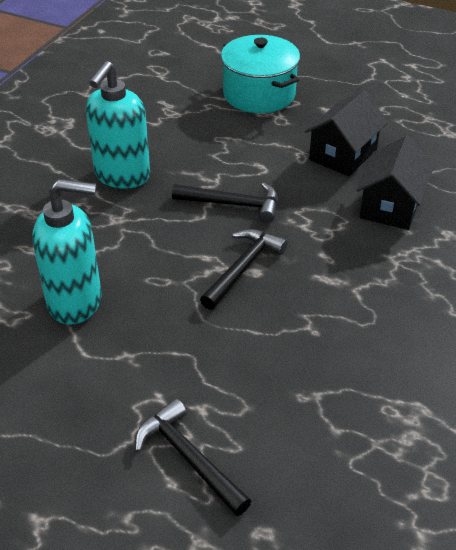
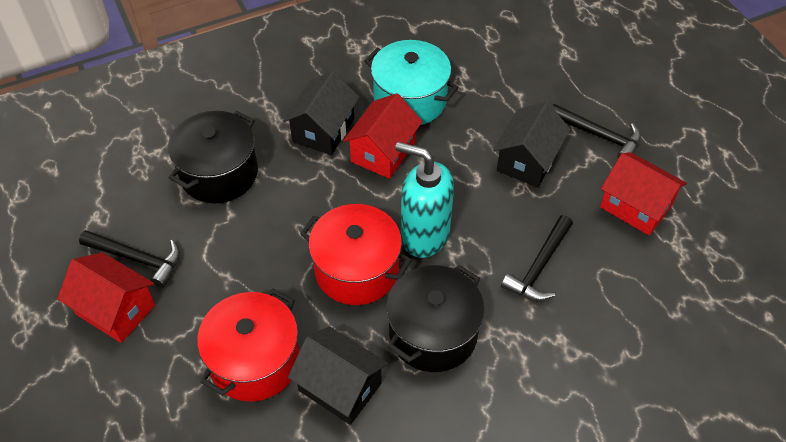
black house: 2 -> 3
black pot: 0 -> 2
red house: 0 -> 3
red pot: 0 -> 2
turquoise soap dispenser: 2 -> 1

